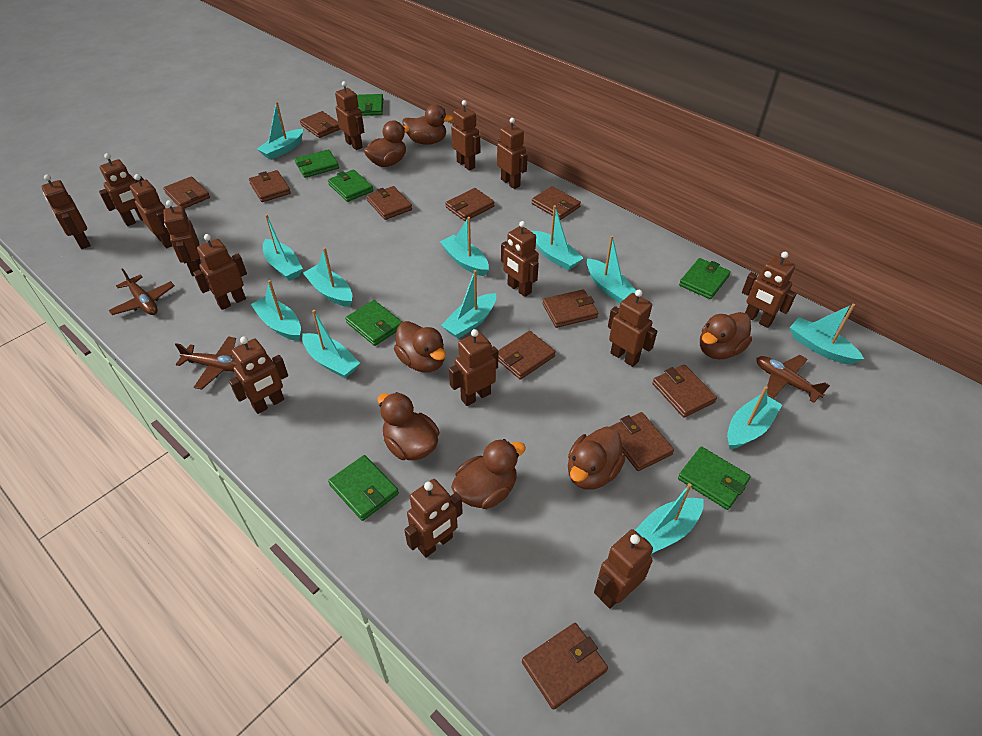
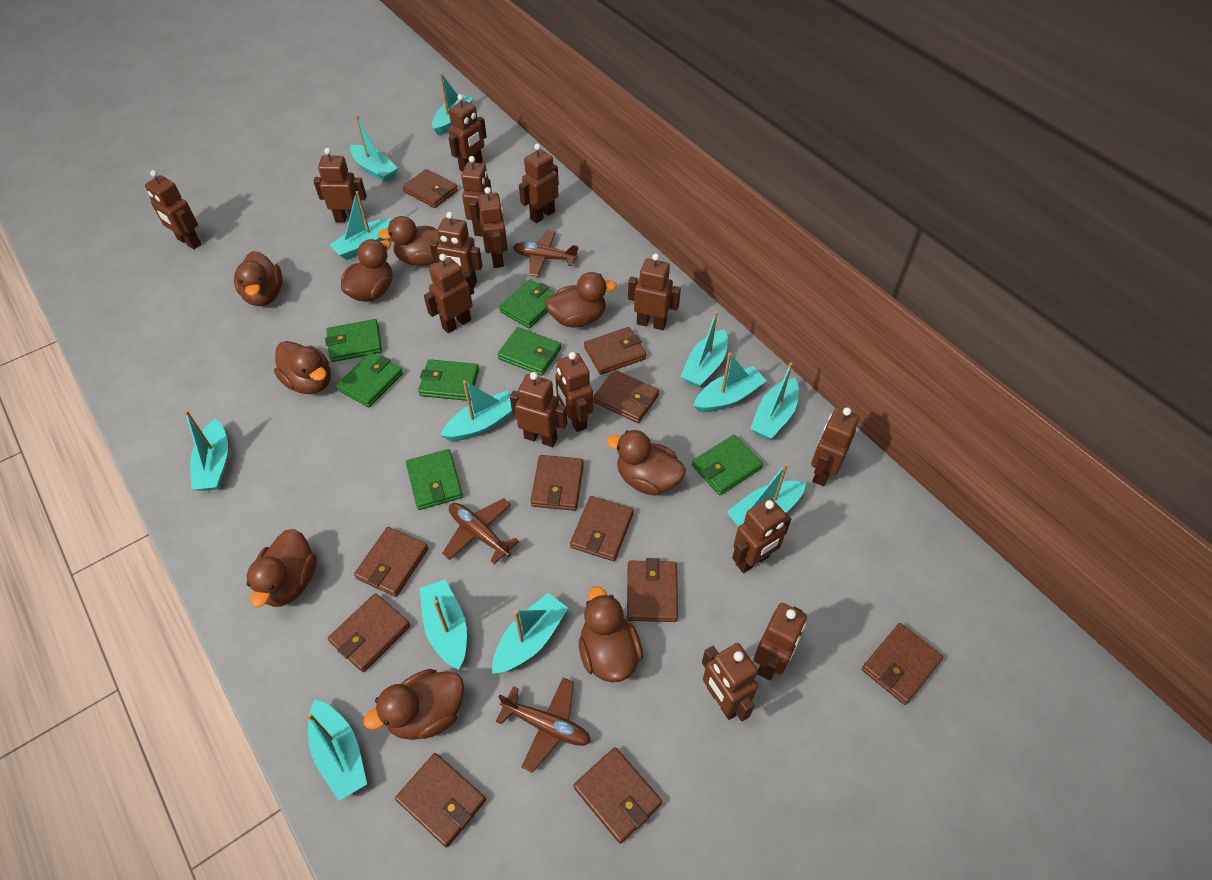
brown duck: 7 -> 9

